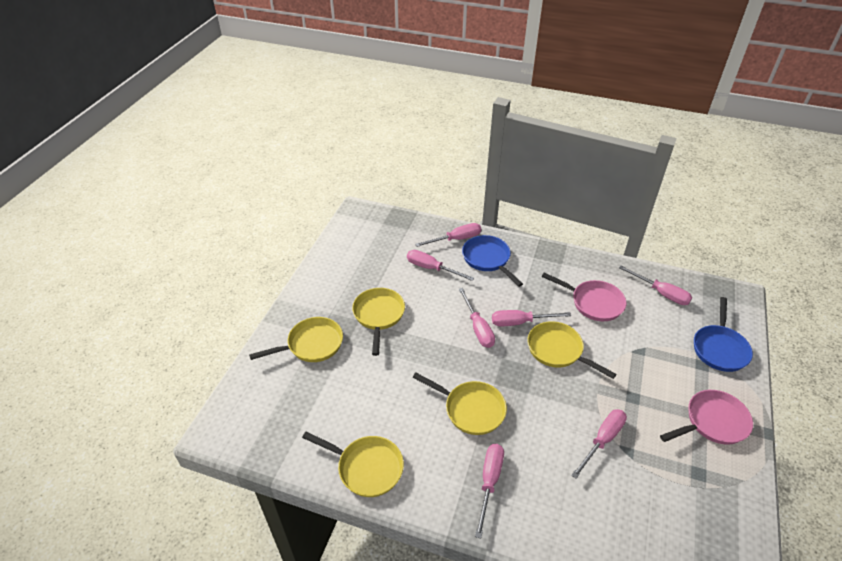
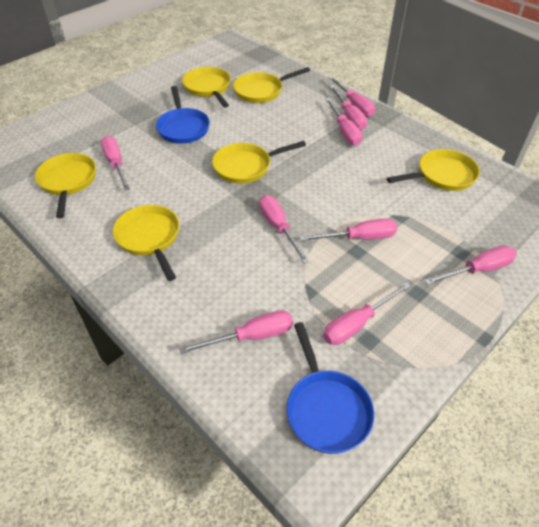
pink pan: 2 -> 0
pink screwdriver: 7 -> 9
yellow pan: 5 -> 6

